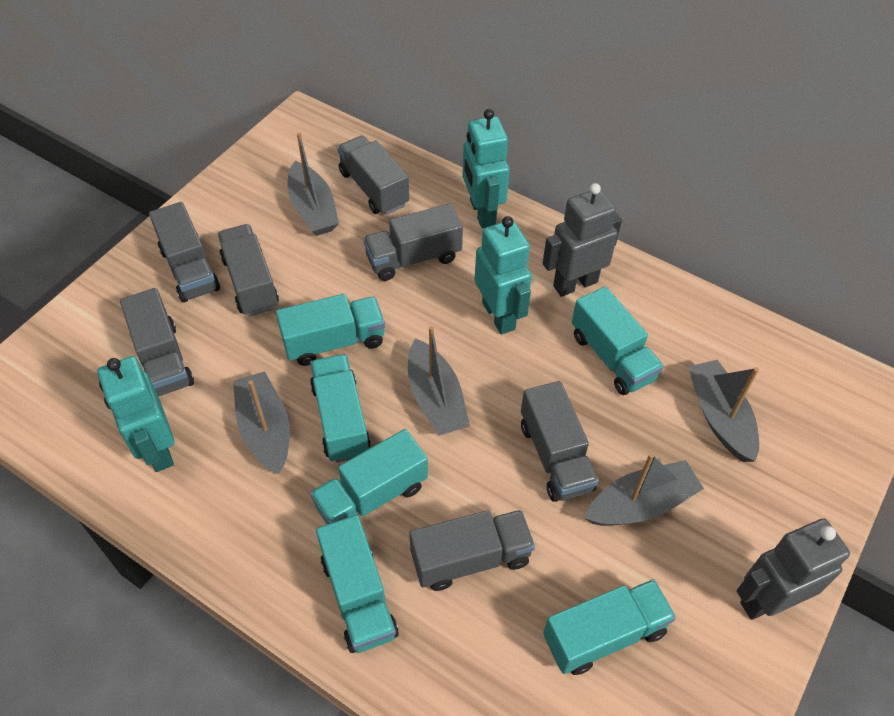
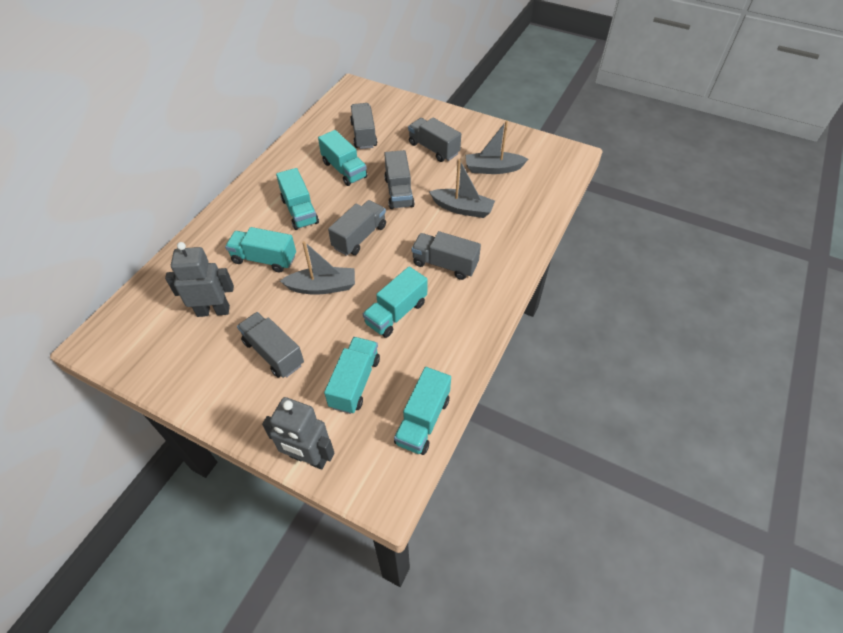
grey boat: 5 -> 3
grey truck: 7 -> 6
turquoise robot: 3 -> 0

